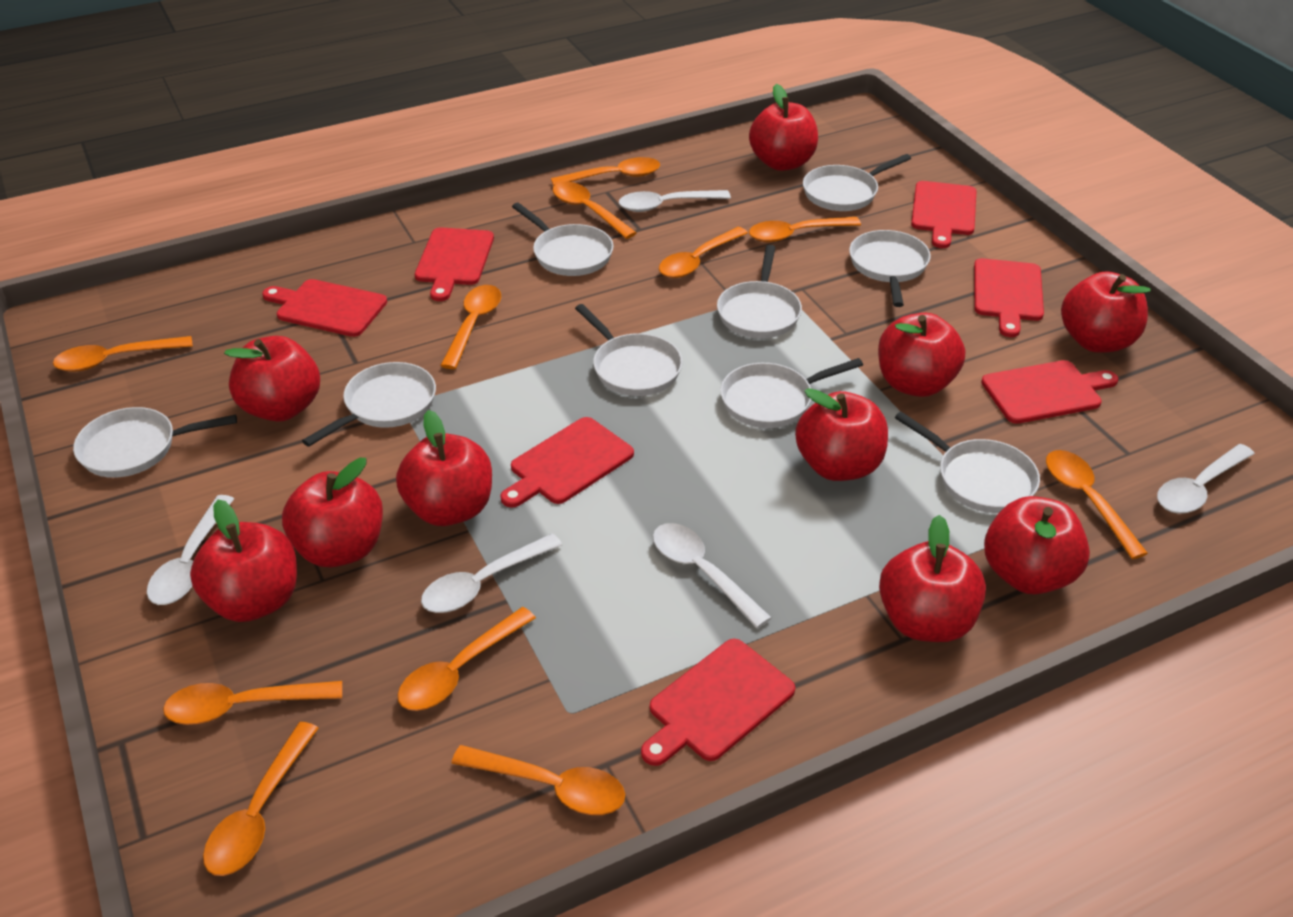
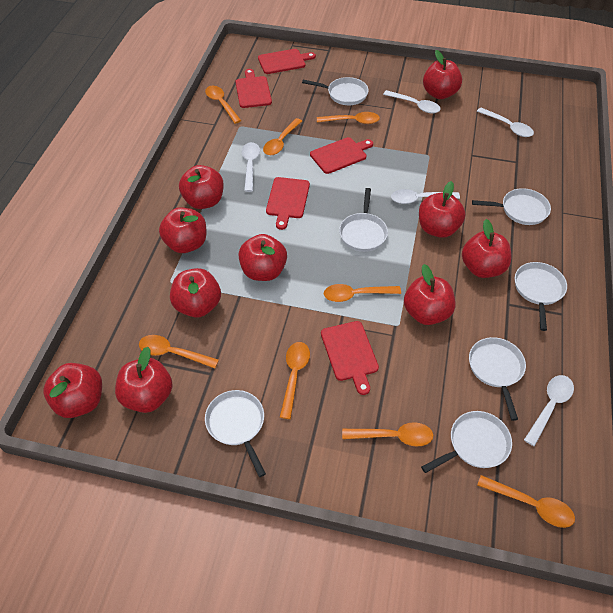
orange spoon: 11 -> 8
red cutting board: 7 -> 5
white pan: 9 -> 7

